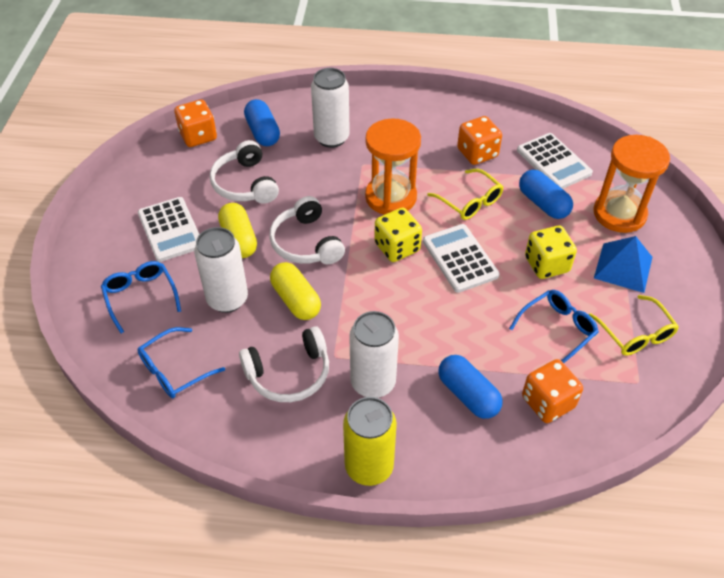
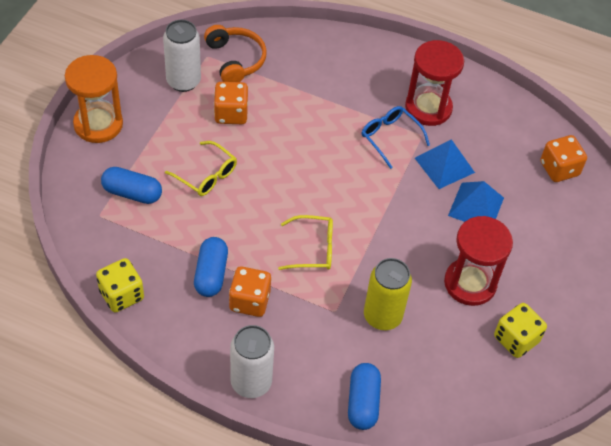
blue glasses: 3 -> 1
blue pyramid: 1 -> 2
orange headphones: 0 -> 1
orange hourglass: 2 -> 1
red hourglass: 0 -> 2
white calculator: 3 -> 0
white can: 3 -> 2
white headphones: 3 -> 0
yellow capsule: 2 -> 0

